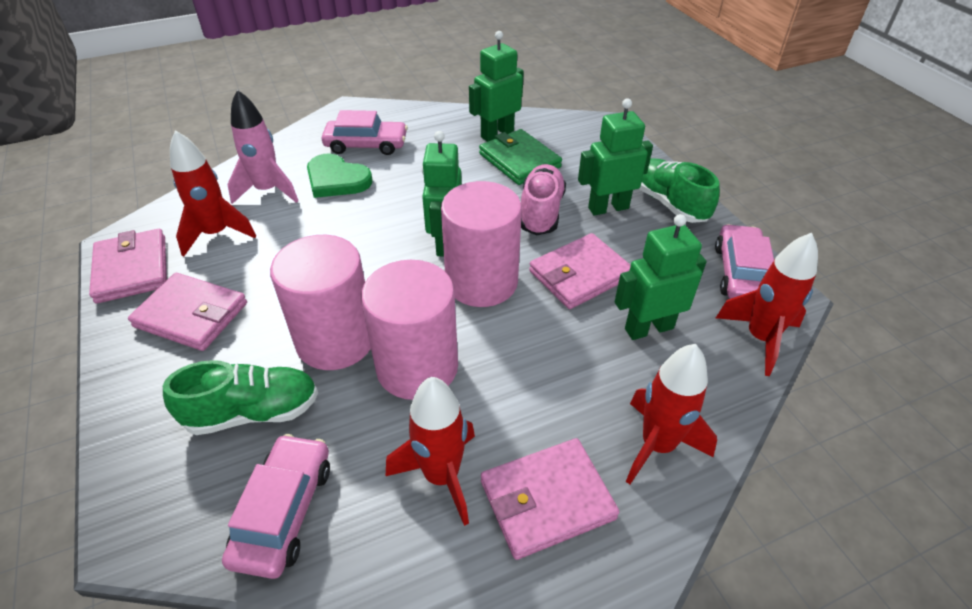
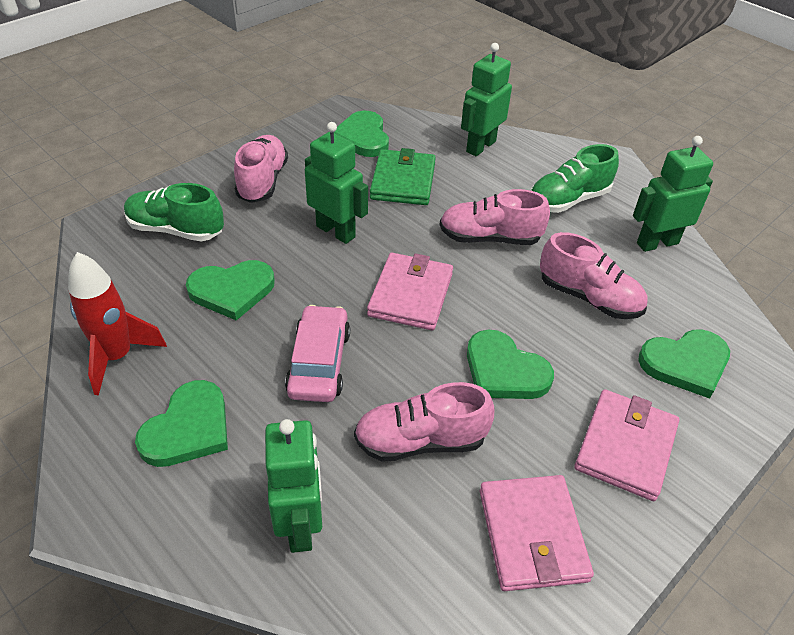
green heart: 1 -> 5
pink car: 3 -> 1
pink cylinder: 3 -> 0
pink rocket: 1 -> 0
pink shoe: 1 -> 4
pink wallet: 4 -> 3
red rocket: 4 -> 1

